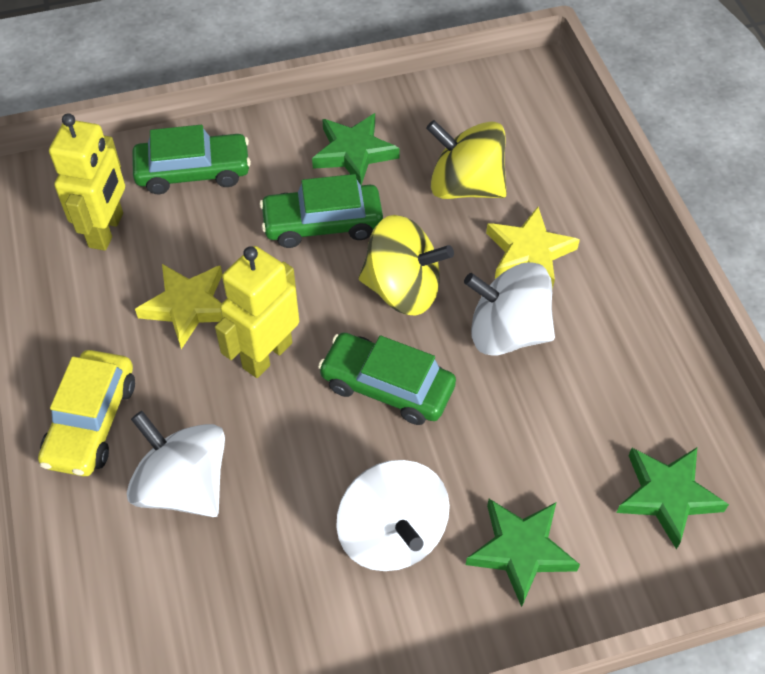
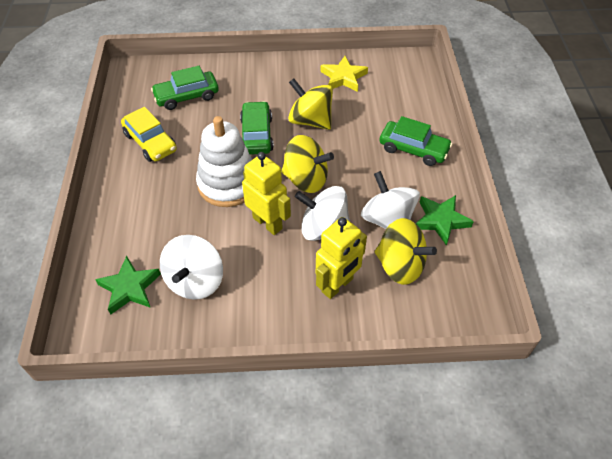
green star: 3 -> 2
white stacking toy: 0 -> 1
yellow spinning top: 2 -> 3
yellow star: 2 -> 1

